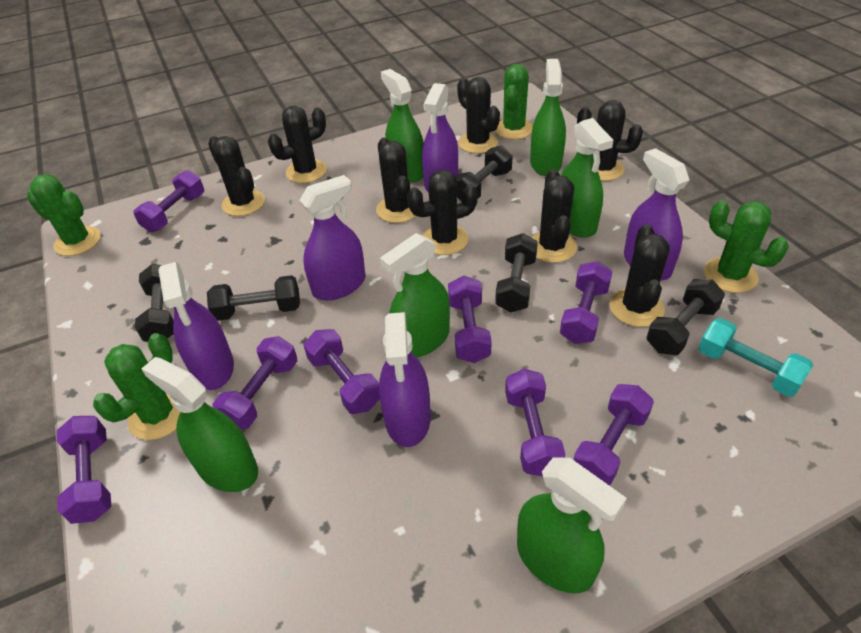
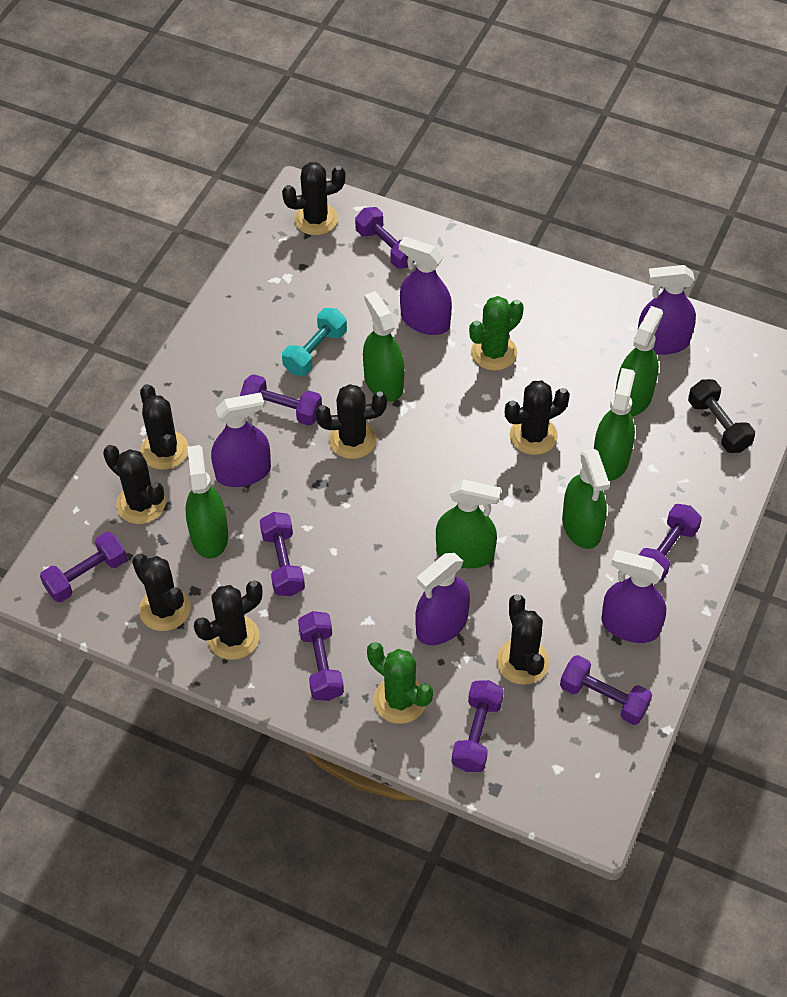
black dumbbell: 5 -> 1
green cactus: 4 -> 2

